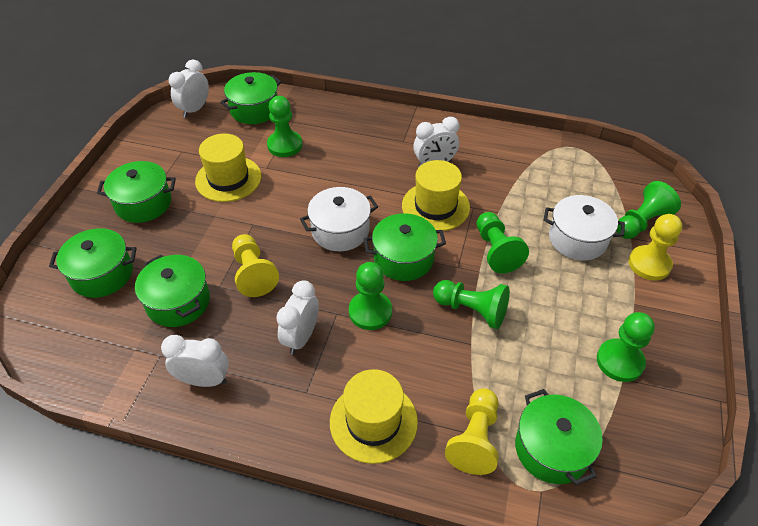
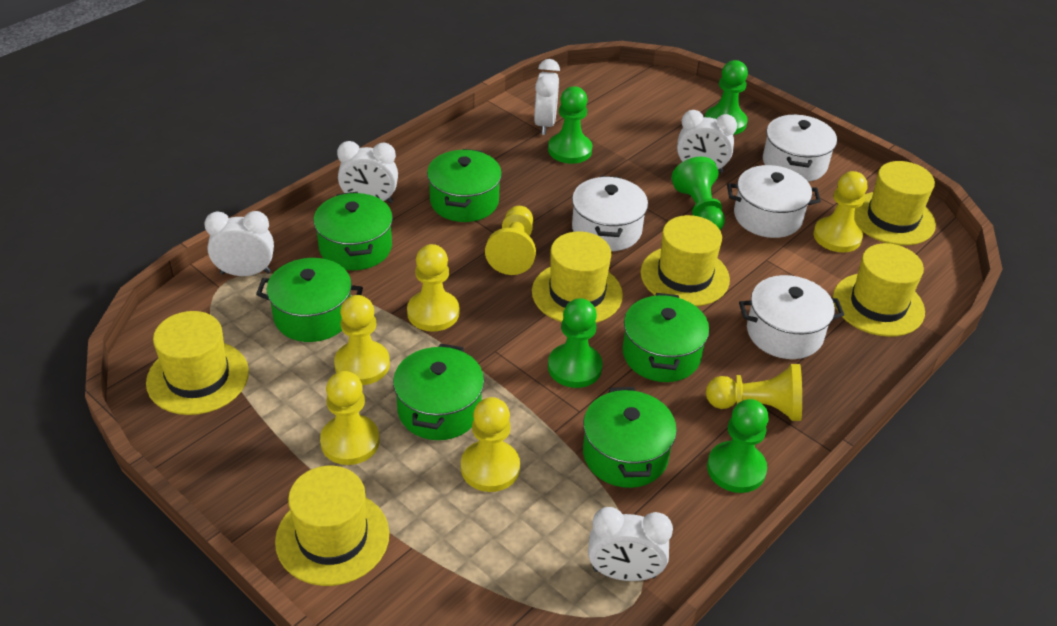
green pawn: 6 -> 5
white clock: 4 -> 5
white pot: 2 -> 4
yellow hat: 3 -> 6
yellow pawn: 3 -> 7

